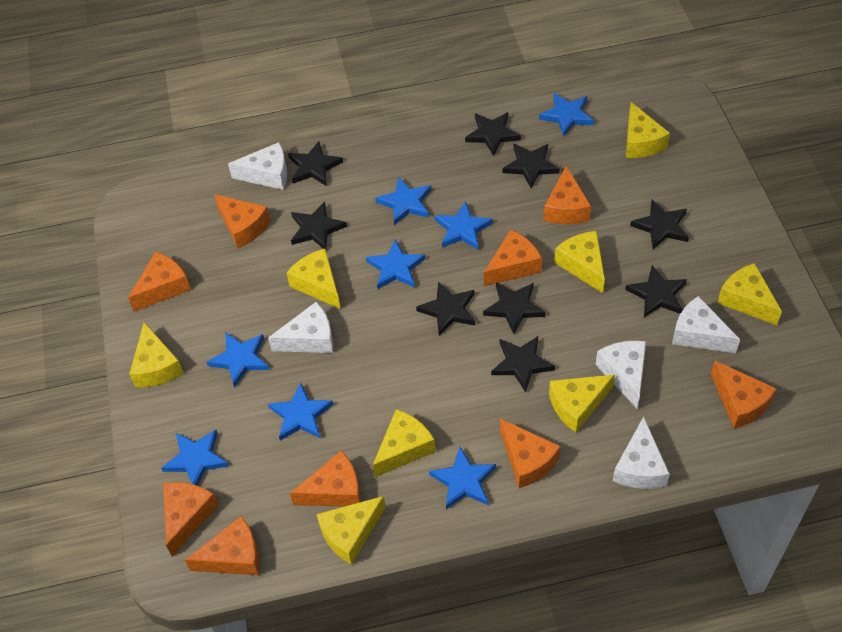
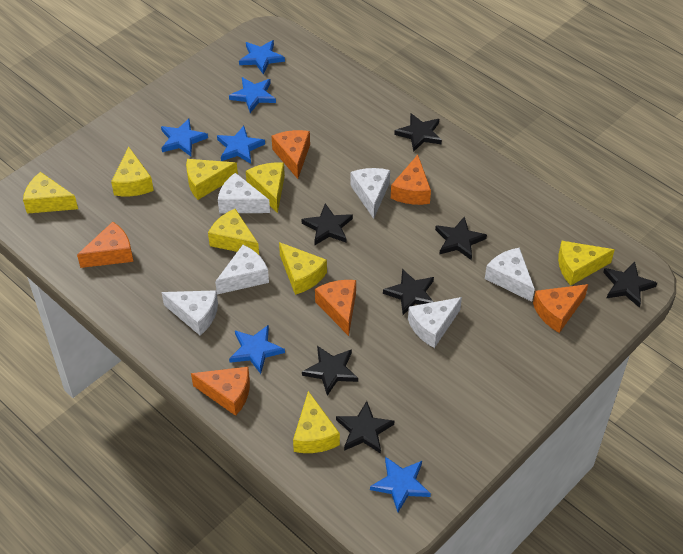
black star: 9 -> 7
blue star: 8 -> 6
orange cheese: 9 -> 6
white cheese: 5 -> 6

